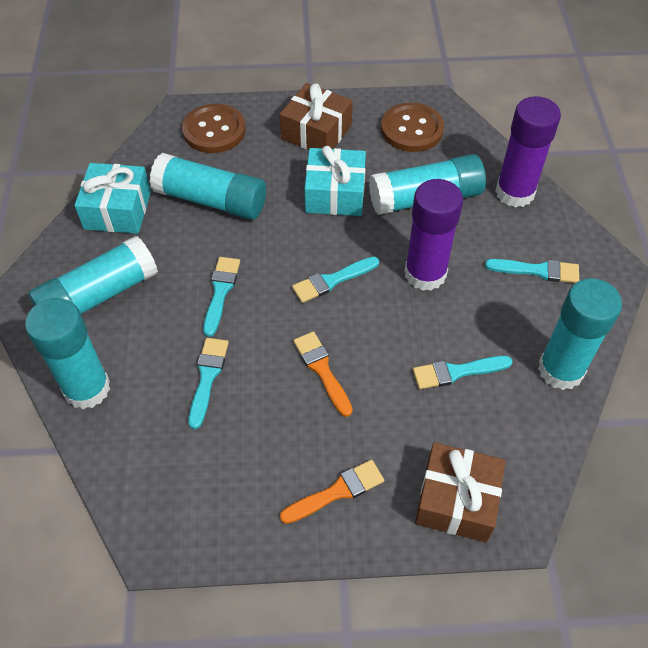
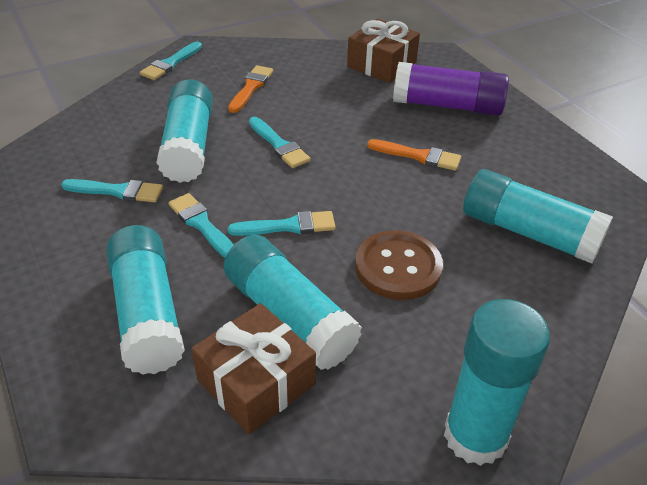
brown button: 2 -> 1
purple glue stick: 2 -> 1
turquoise gift: 2 -> 0

